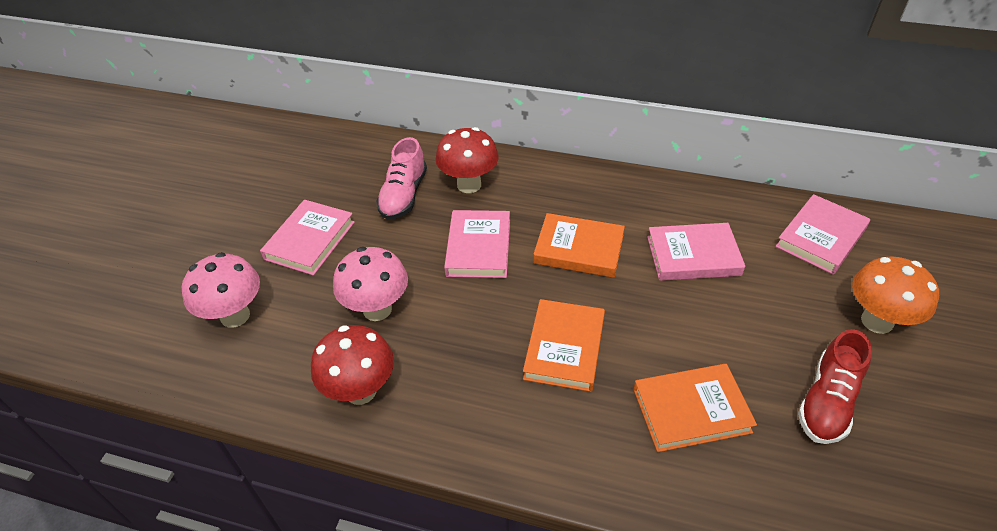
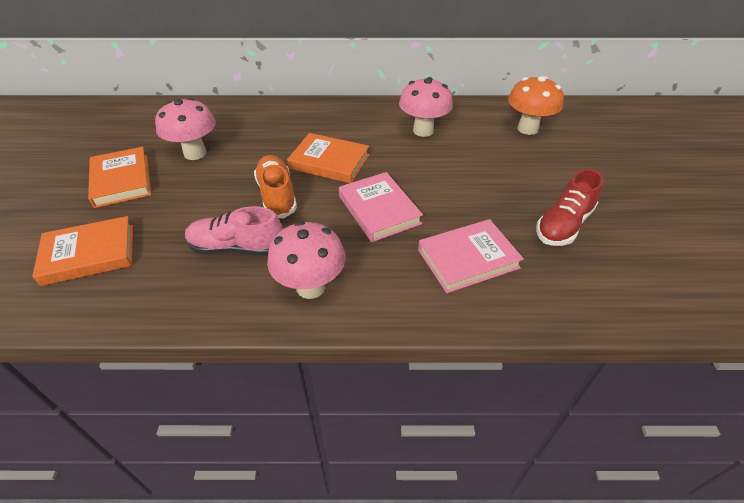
orange shoe: 0 -> 1
pink book: 4 -> 2
pink mushroom: 2 -> 3
red mushroom: 2 -> 0

